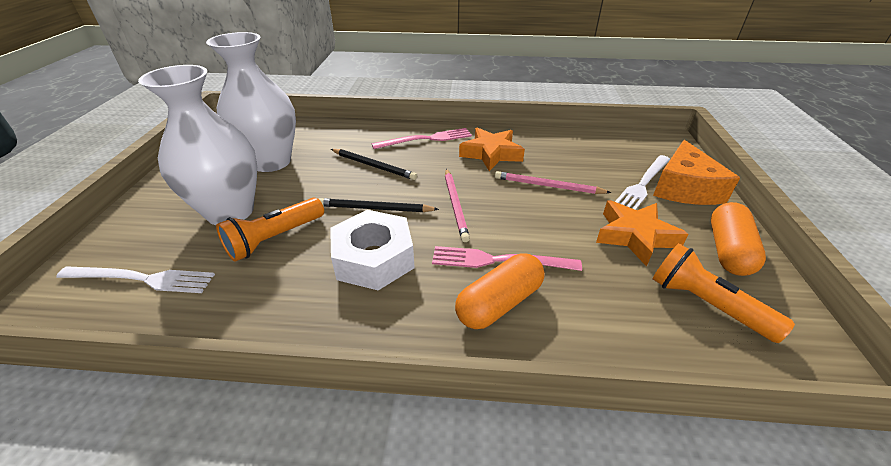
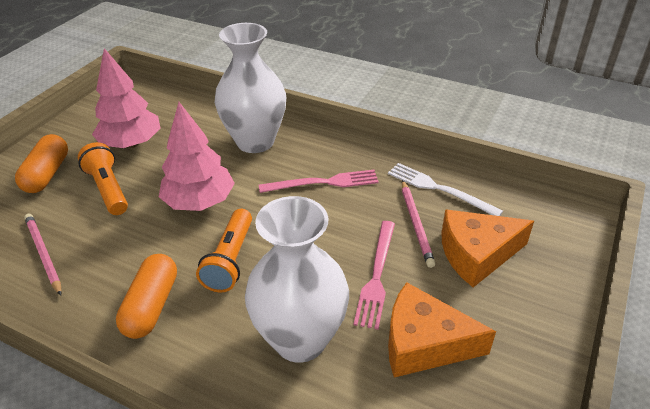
black pencil: 2 -> 0
orange cheese: 1 -> 2
orange star: 2 -> 0
pink tree: 0 -> 2
white fork: 2 -> 1
white nut: 1 -> 0

